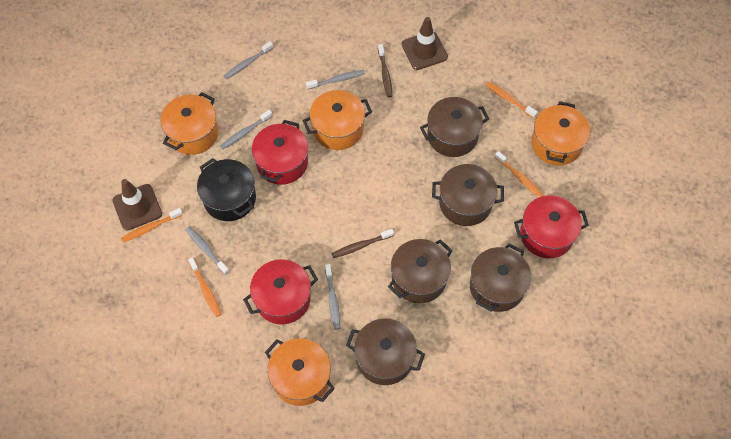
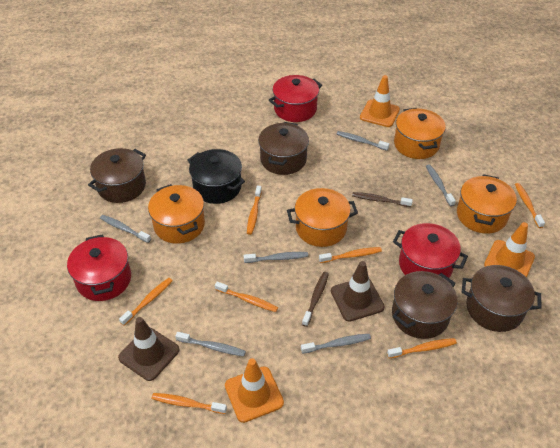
brown pot: 5 -> 4
grey toothbrush: 5 -> 6
orange toothbrush: 4 -> 7
orange traffic cone: 0 -> 3

